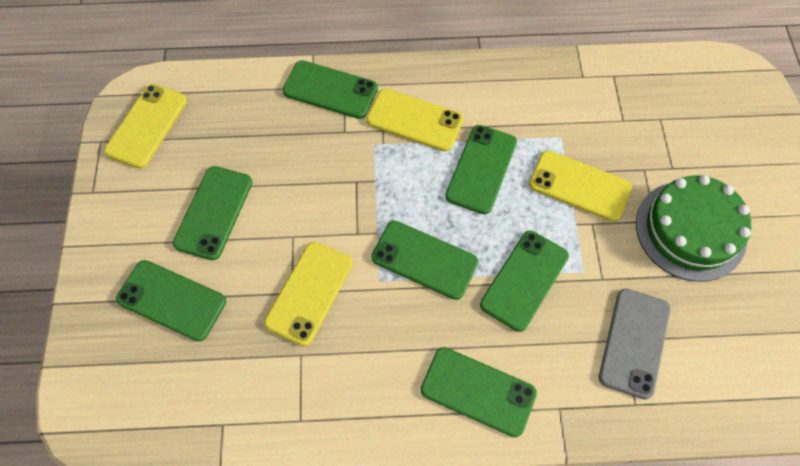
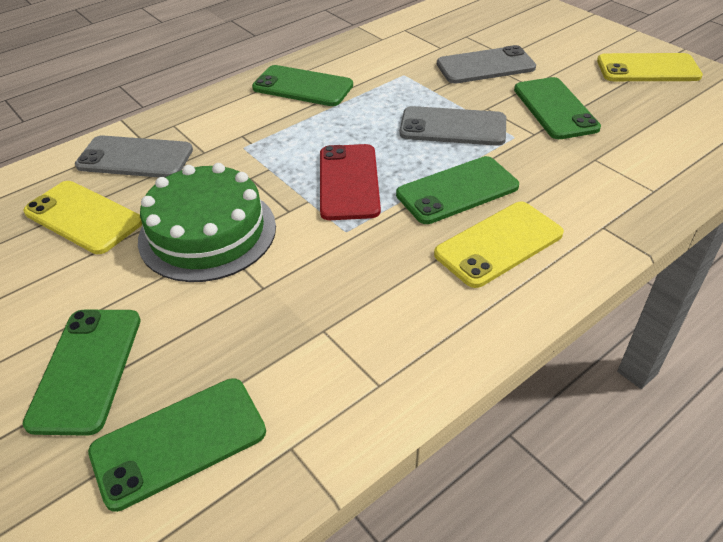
green phone: 7 -> 5
grey phone: 1 -> 3
red phone: 0 -> 1
yellow phone: 4 -> 3

